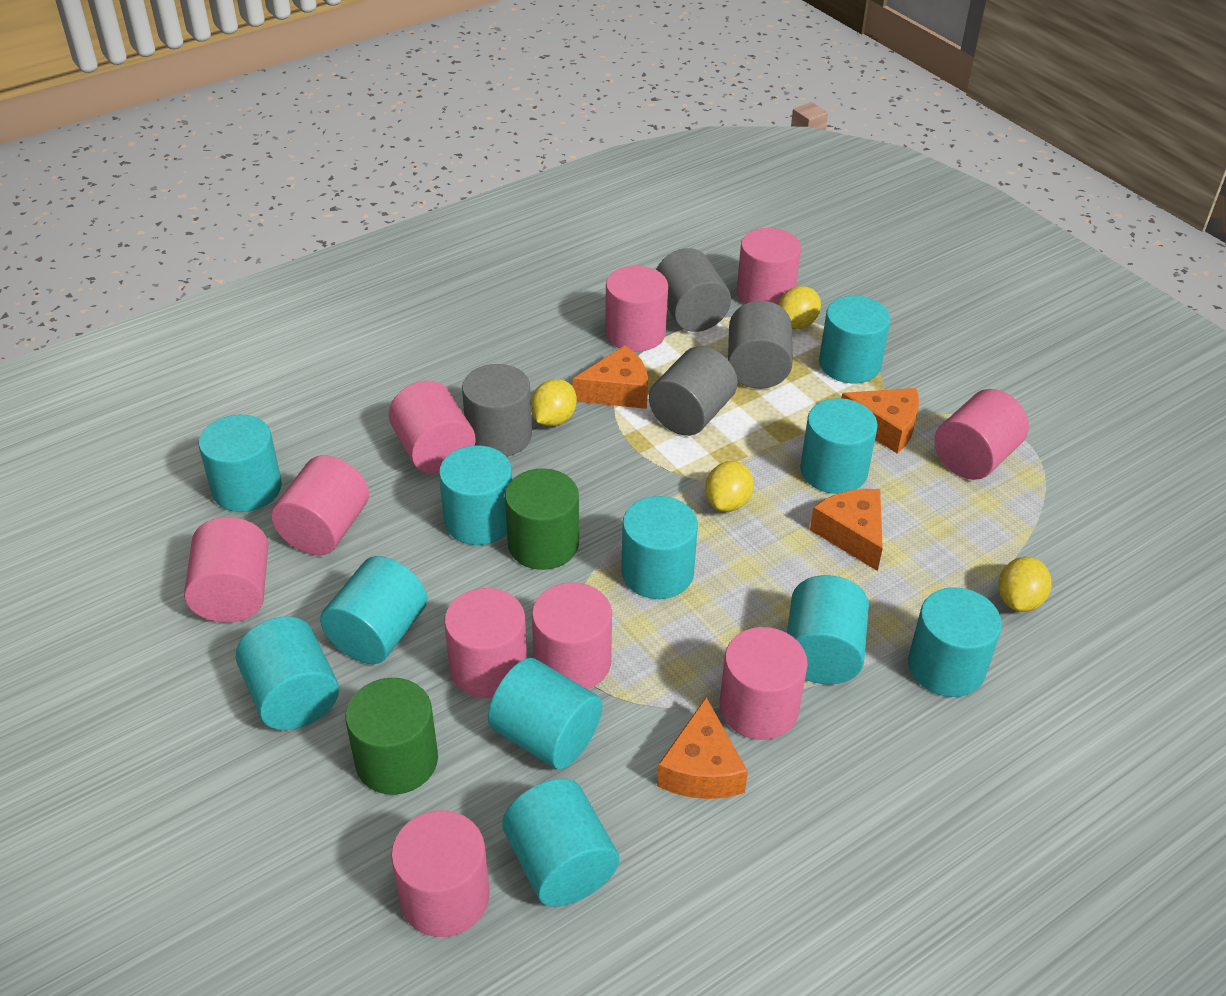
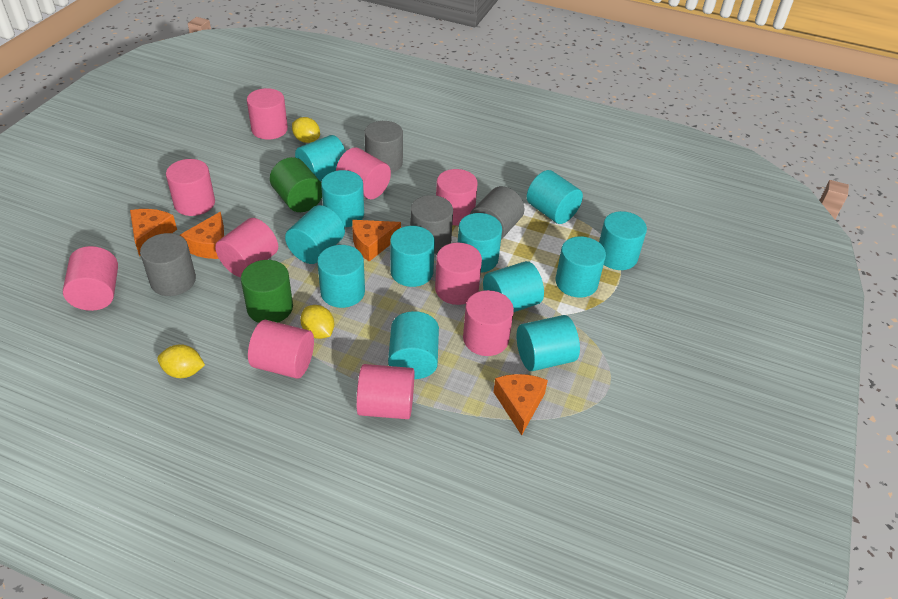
turquoise cylinder: 11 -> 12
yellow lemon: 4 -> 3

